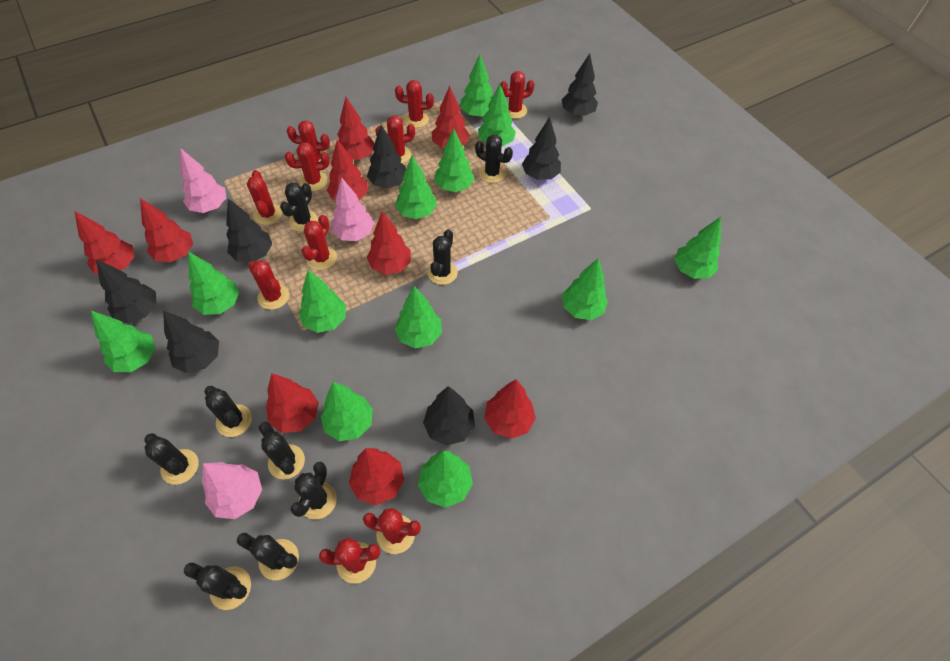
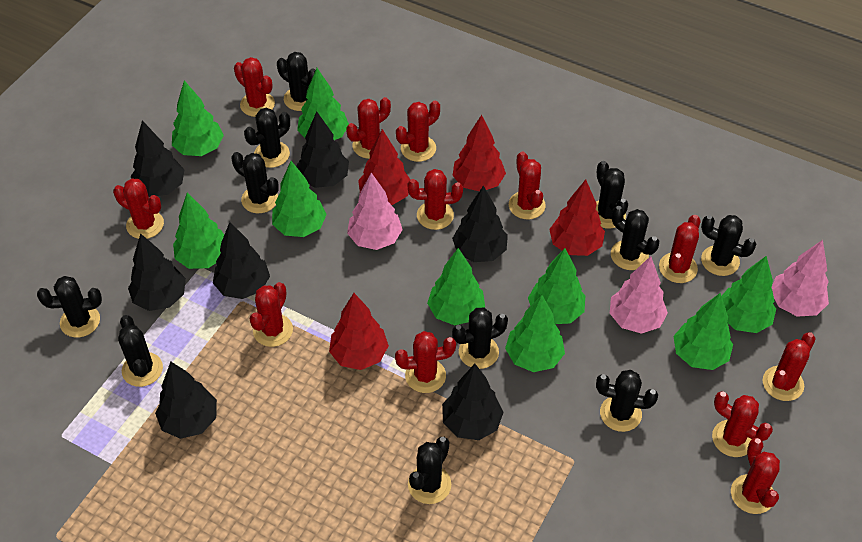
black cactus: 9 -> 11
green tree: 12 -> 9
red cactus: 10 -> 12
red tree: 9 -> 4

